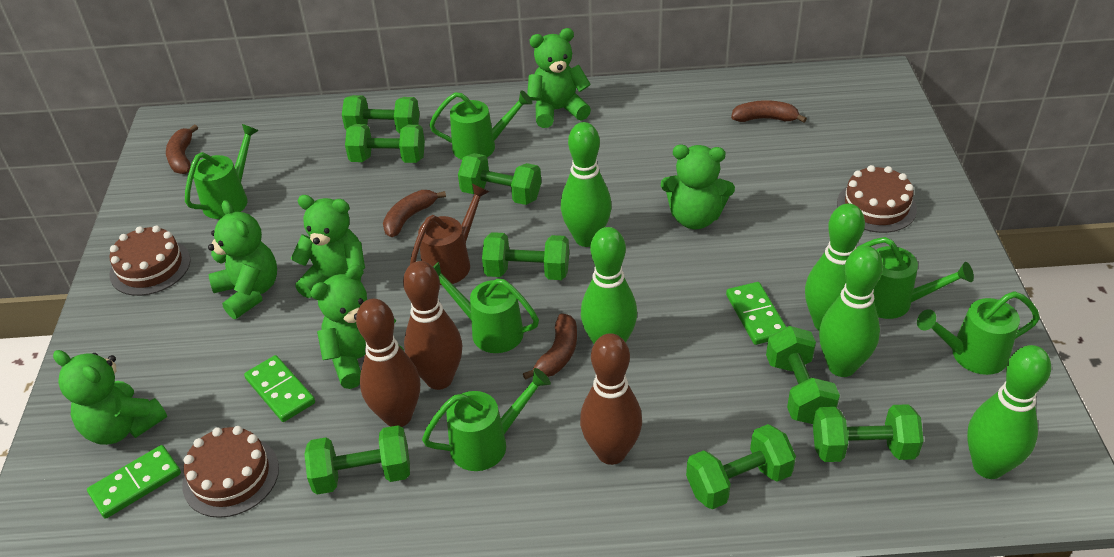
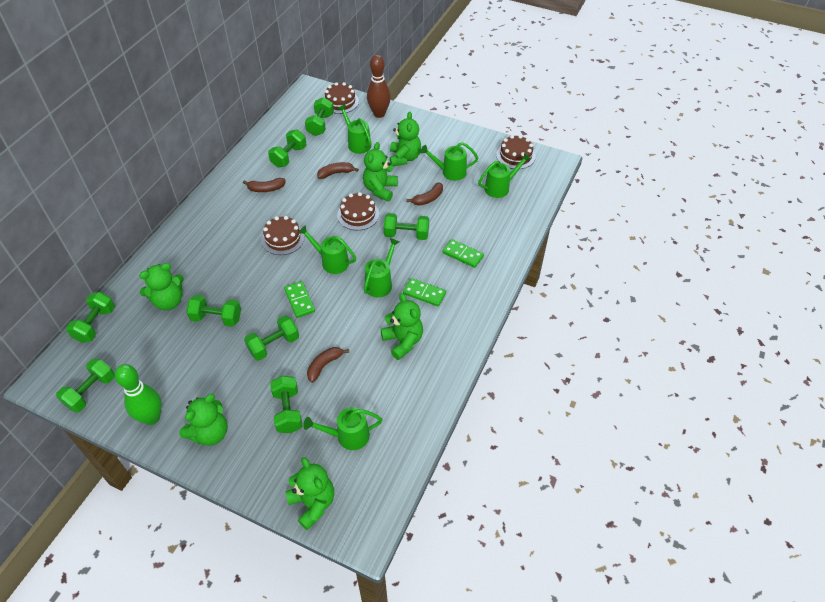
brown bowling pin: 3 -> 1
brown cake: 3 -> 4
brown watering can: 1 -> 0
green bowling pin: 5 -> 1

